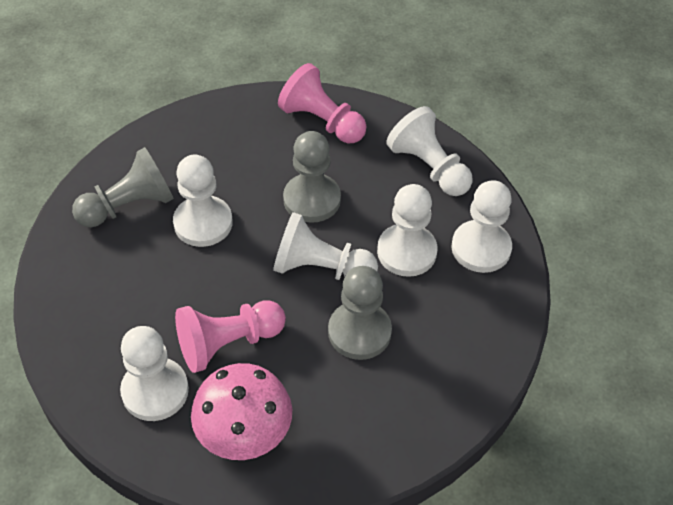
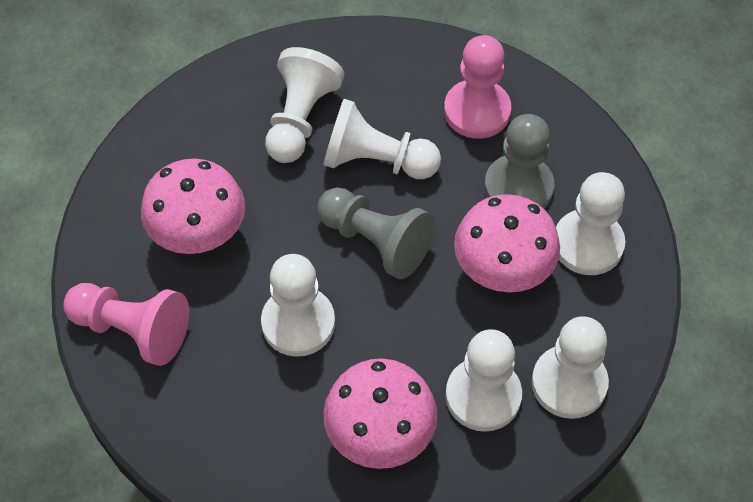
grey pawn: 3 -> 2
pink mushroom: 1 -> 3

